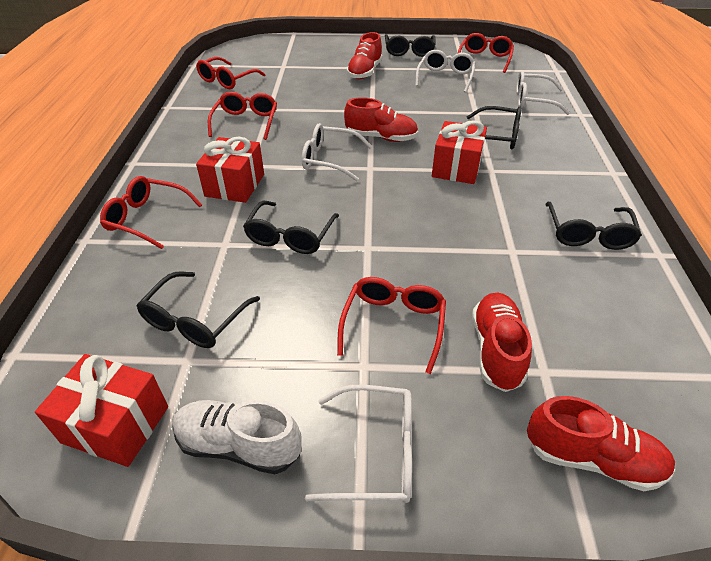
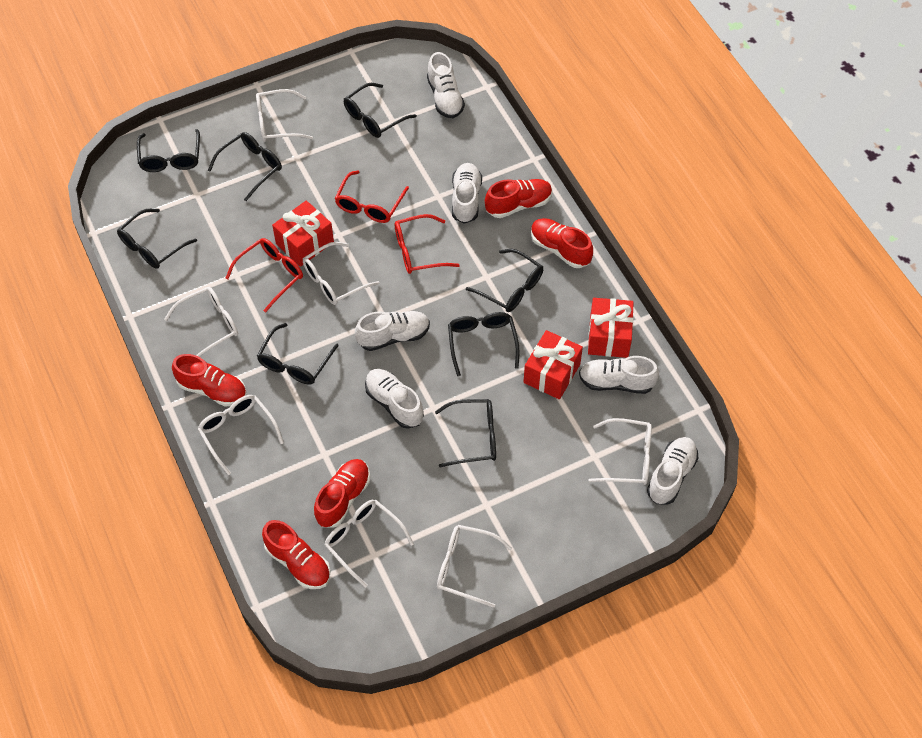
black glasses: 5 -> 8
red glasses: 5 -> 3
red shoe: 4 -> 5
white glasses: 4 -> 7
white shoe: 1 -> 6

